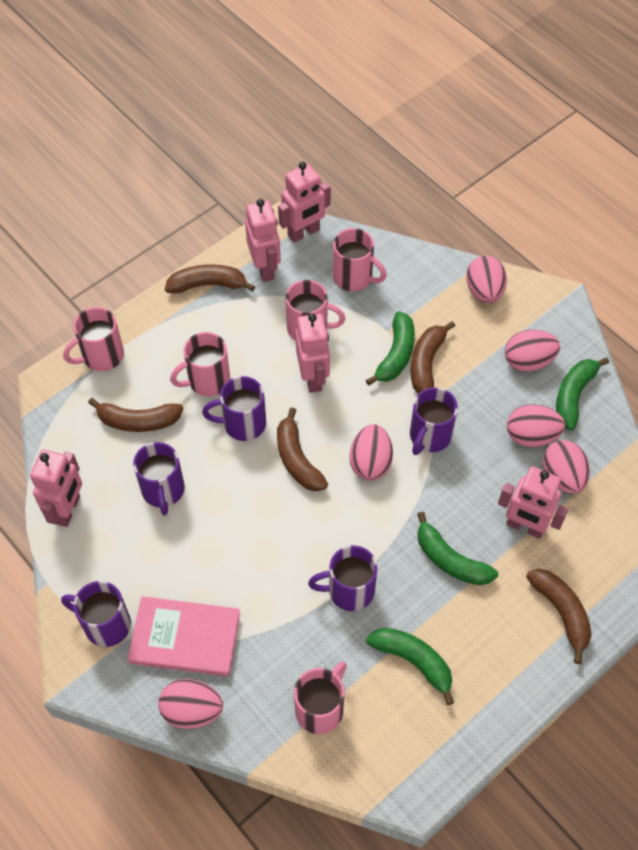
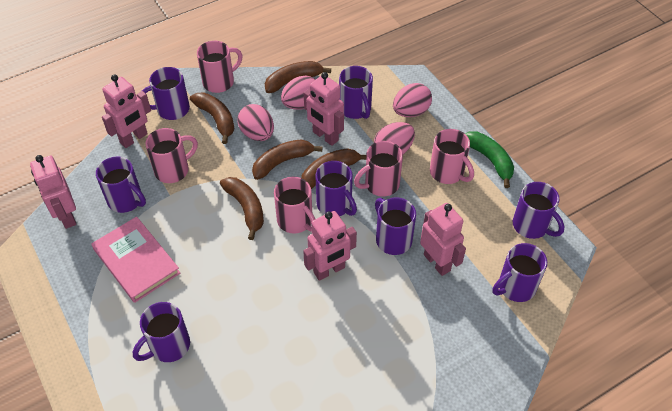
green banana: 4 -> 1
pink egg: 6 -> 4
purple mug: 5 -> 8

